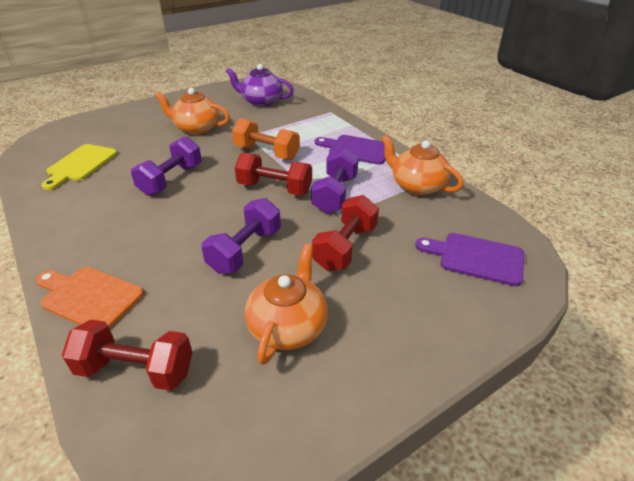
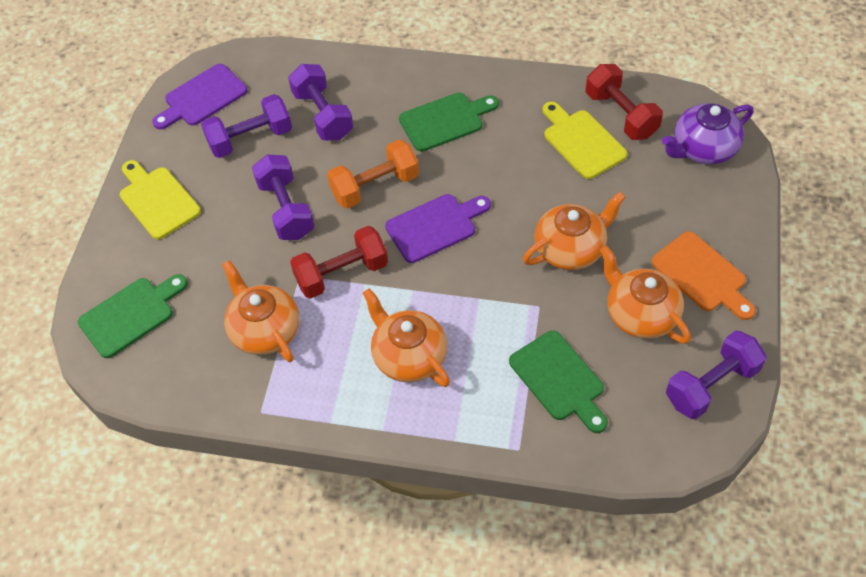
green cutting board: 0 -> 3
orange teapot: 3 -> 4
purple dumbbell: 3 -> 4
red dumbbell: 3 -> 2
yellow cutting board: 1 -> 2

